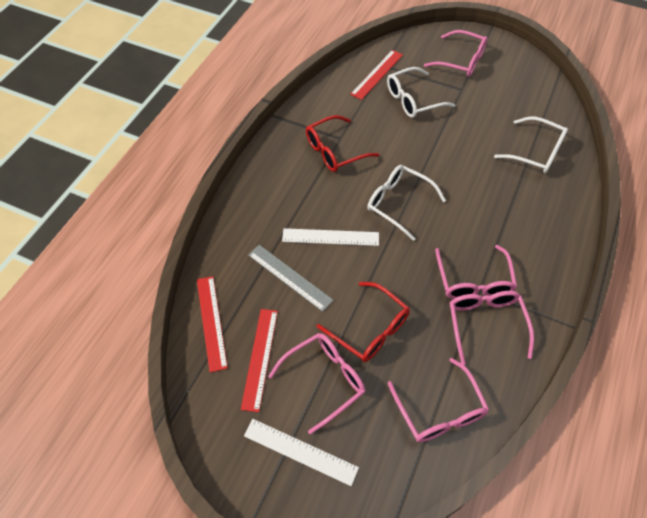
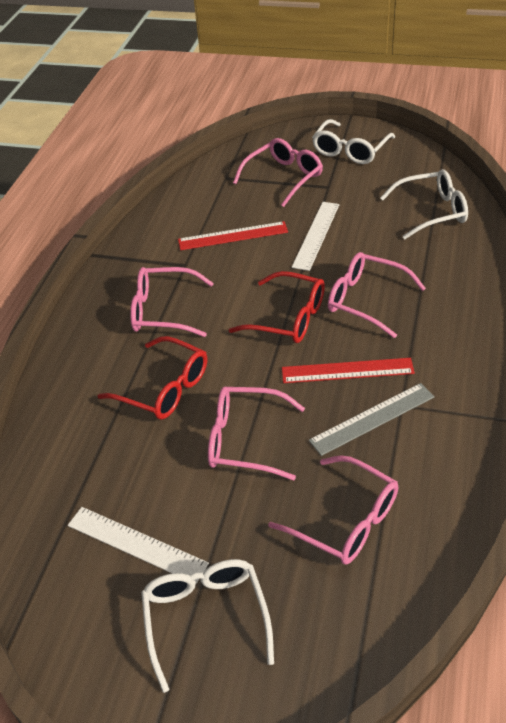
red ruler: 3 -> 2

